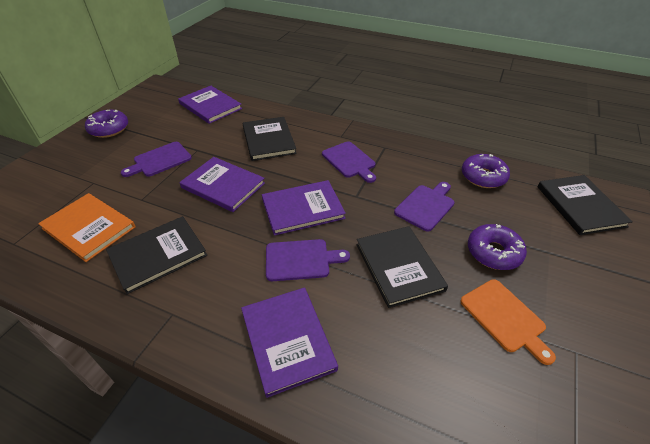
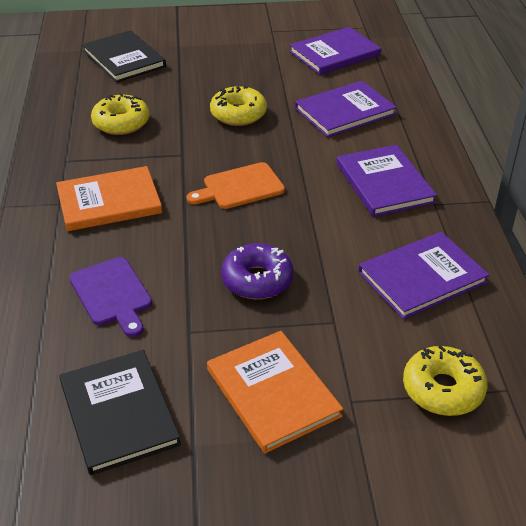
black book: 4 -> 2
orange book: 1 -> 2
purple cutting board: 4 -> 1
purple donut: 3 -> 1
yellow donut: 0 -> 3

